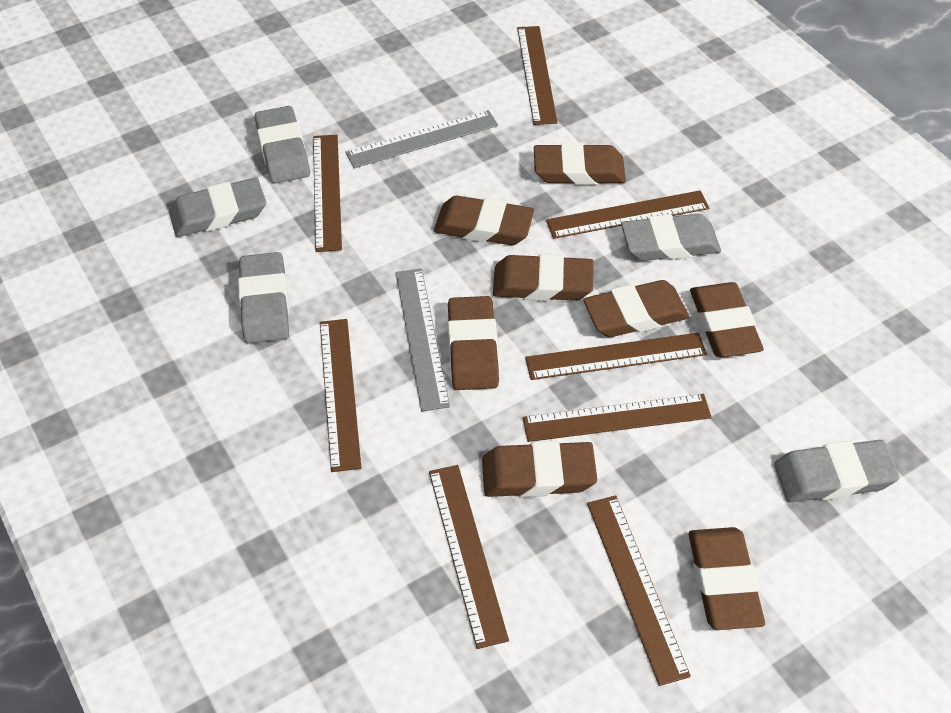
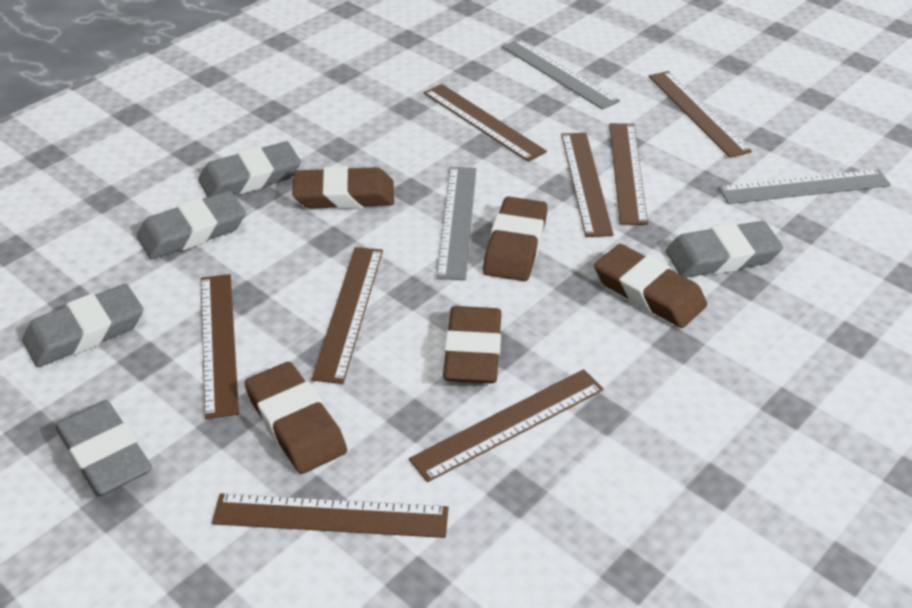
brown eraser: 8 -> 5
grey ruler: 2 -> 3

